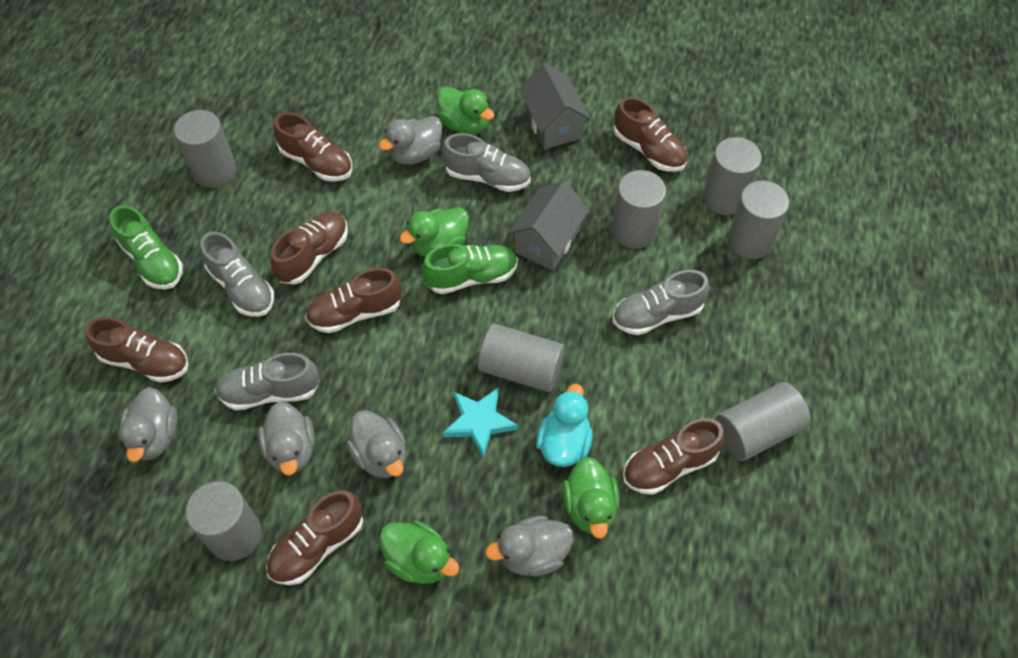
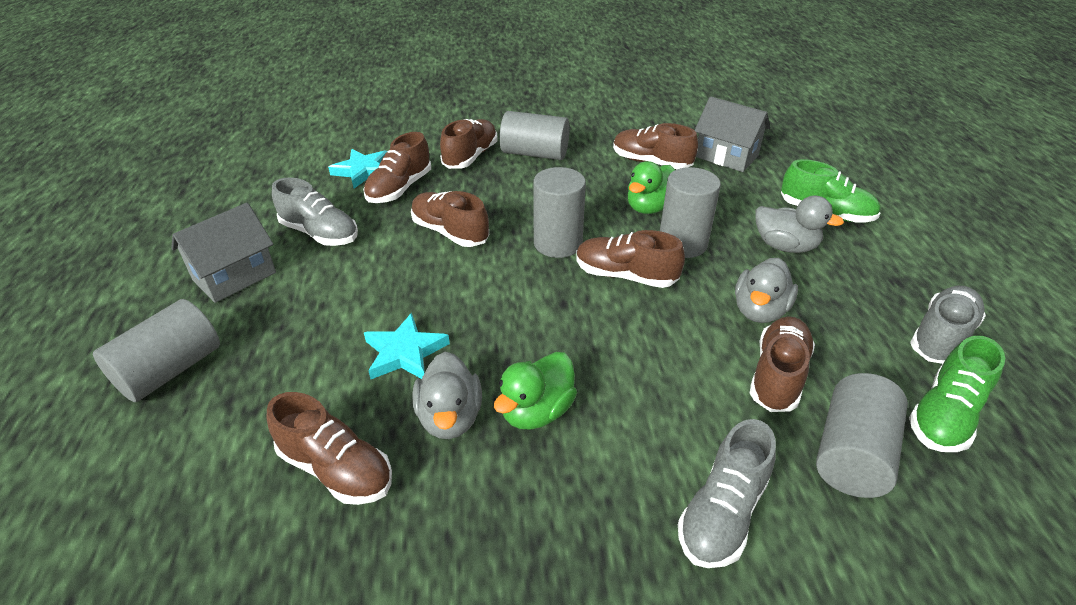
green duck: 4 -> 2
grey cylinder: 7 -> 5
grey duck: 5 -> 3
grey shoe: 4 -> 3
turquoise duck: 1 -> 0
turquoise star: 1 -> 2

